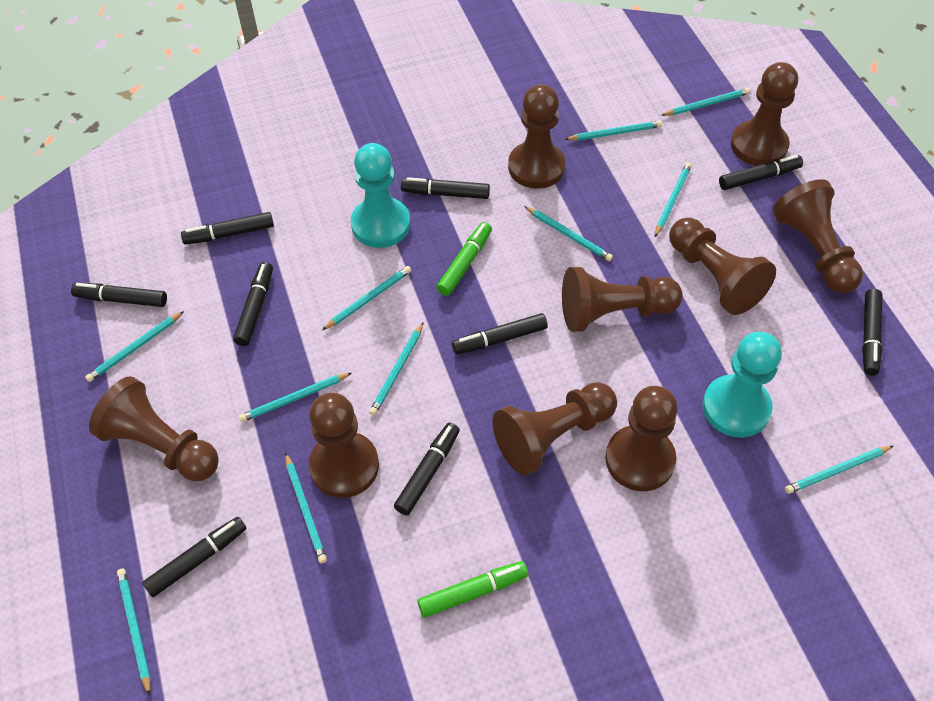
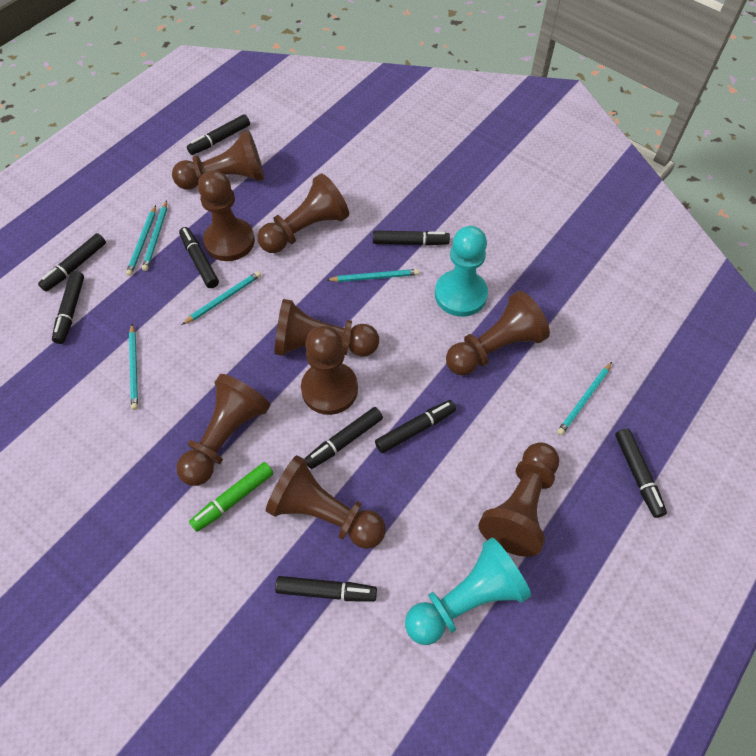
green marker: 2 -> 1
turquoise pencil: 11 -> 6

